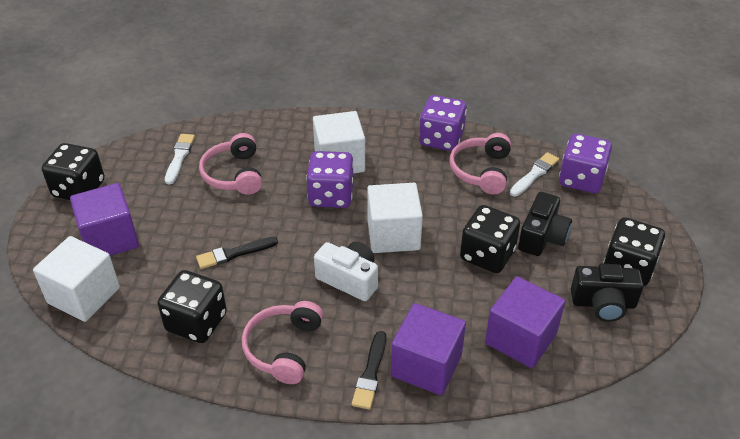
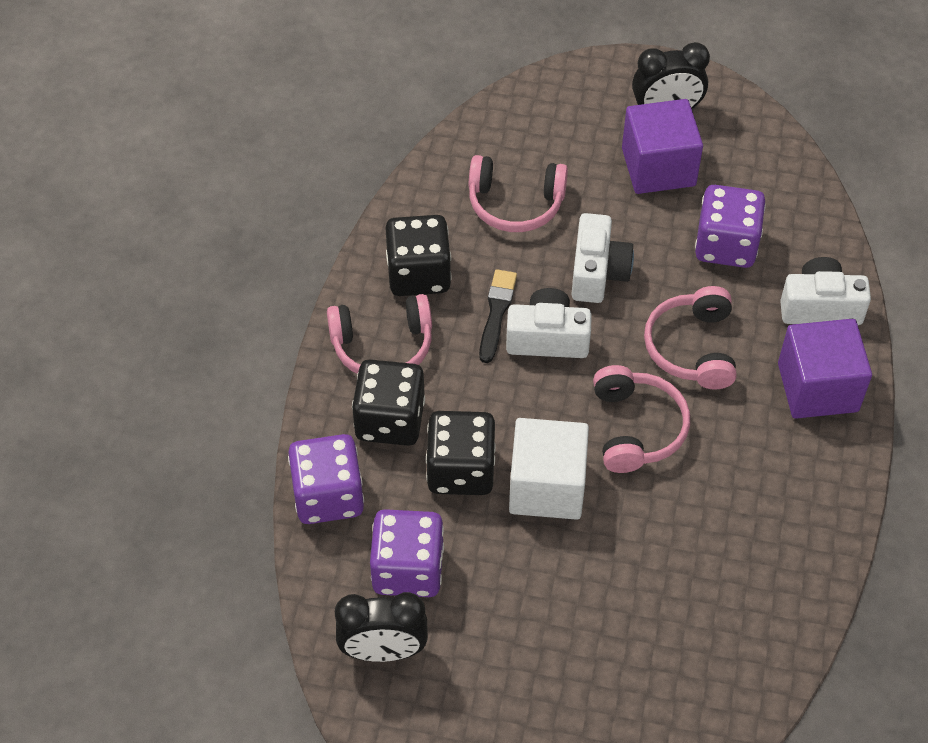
black brush: 2 -> 1
black camera: 2 -> 0
black clock: 0 -> 2
black dice: 4 -> 3
pink headphones: 3 -> 4
purple cube: 3 -> 2
white brush: 2 -> 0
white camera: 1 -> 3
white cube: 3 -> 1

